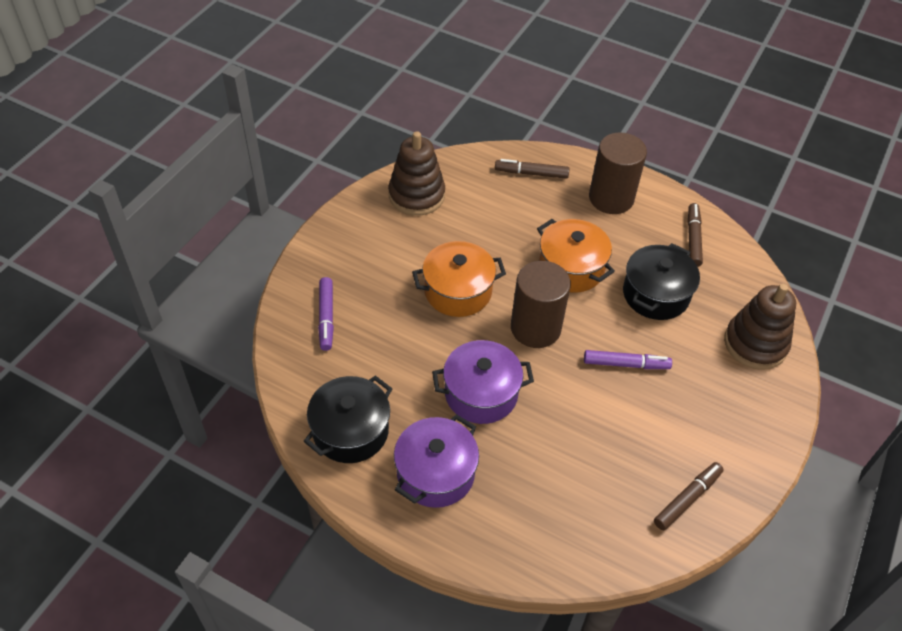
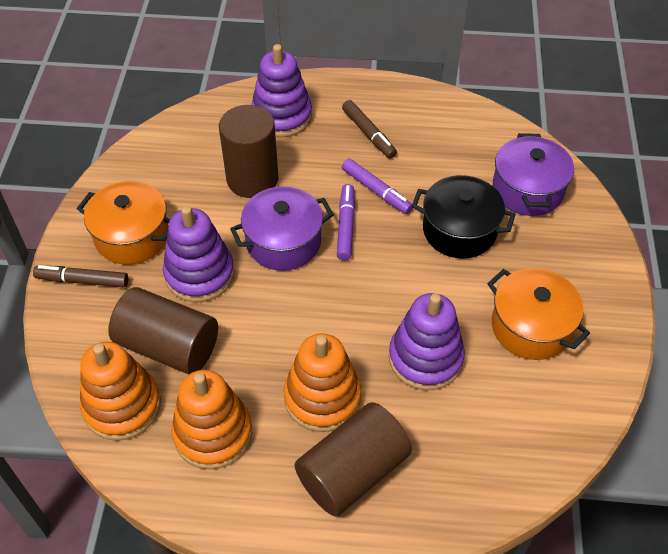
black pot: 2 -> 1
brown cylinder: 2 -> 3
brown marker: 3 -> 2
brown stacking toy: 2 -> 0
orange stacking toy: 0 -> 3
purple stacking toy: 0 -> 3

